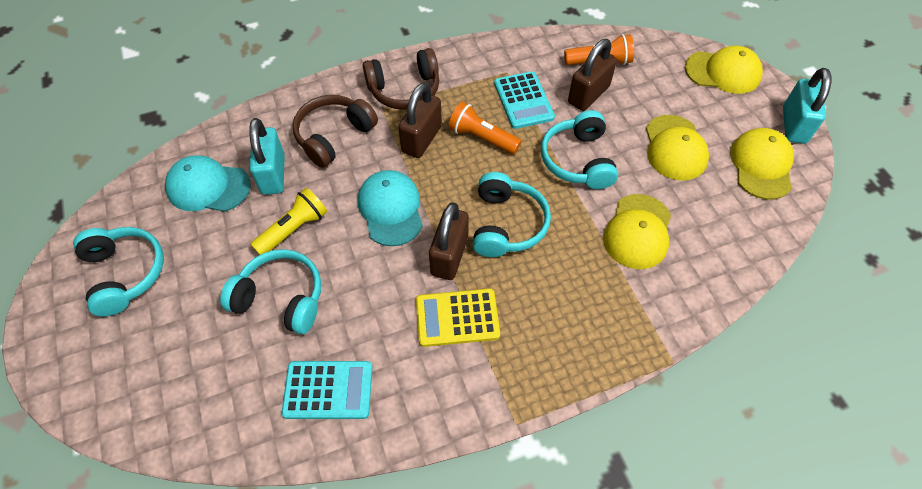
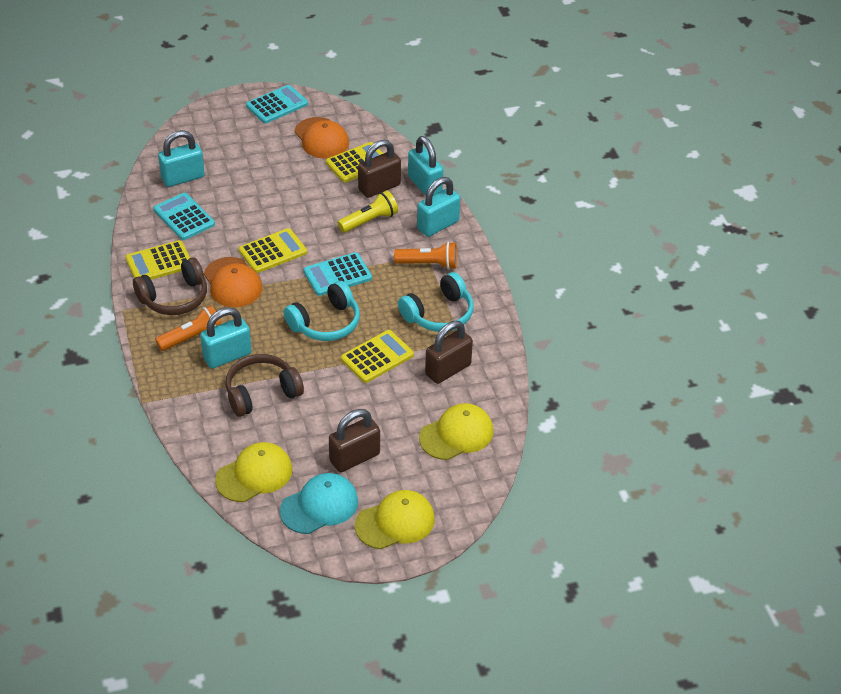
orange cap: 0 -> 2
turquoise calculator: 2 -> 3
turquoise cap: 2 -> 1
turquoise headphones: 4 -> 2
turquoise padlock: 2 -> 4
yellow calculator: 1 -> 4
yellow cap: 4 -> 3

